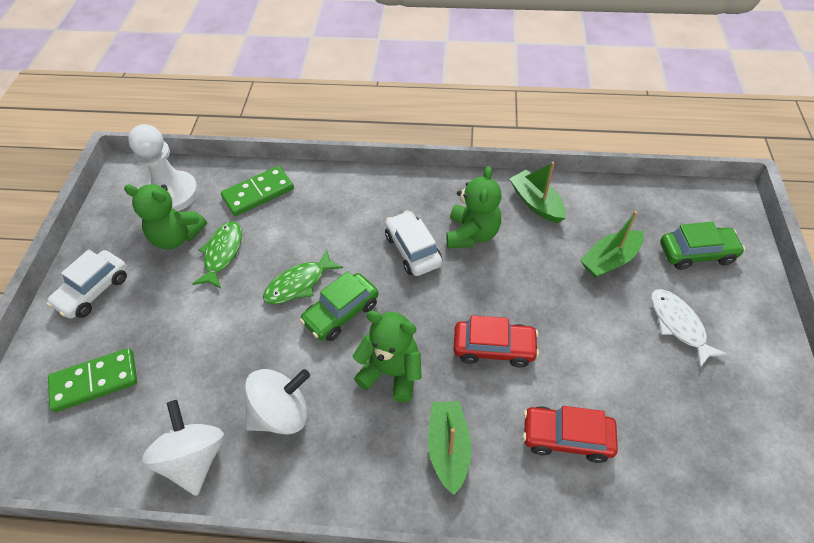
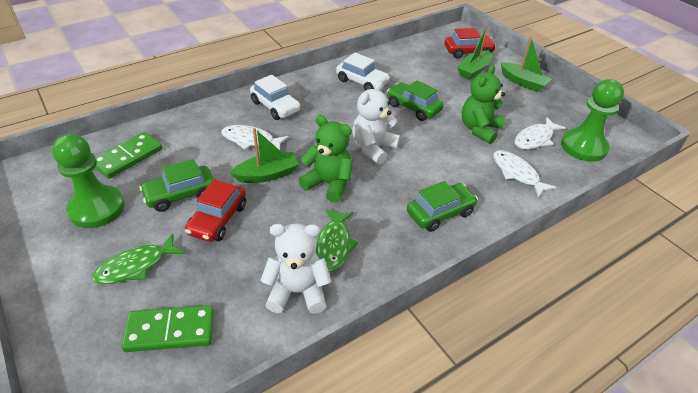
green car: 2 -> 3
green pawn: 0 -> 2
green teddy bear: 3 -> 2
white fish: 1 -> 3
white pawn: 1 -> 0
white spinning top: 2 -> 0
white teddy bear: 0 -> 2

